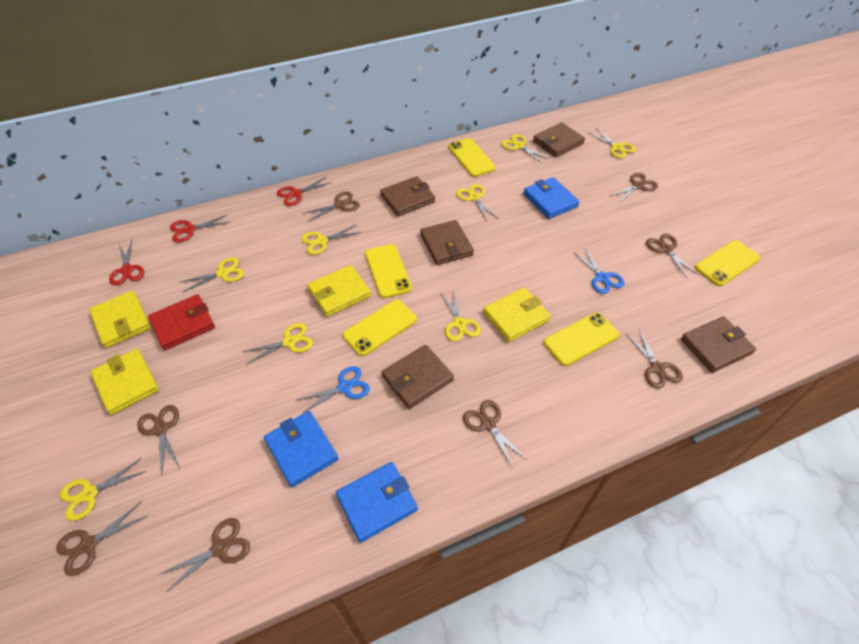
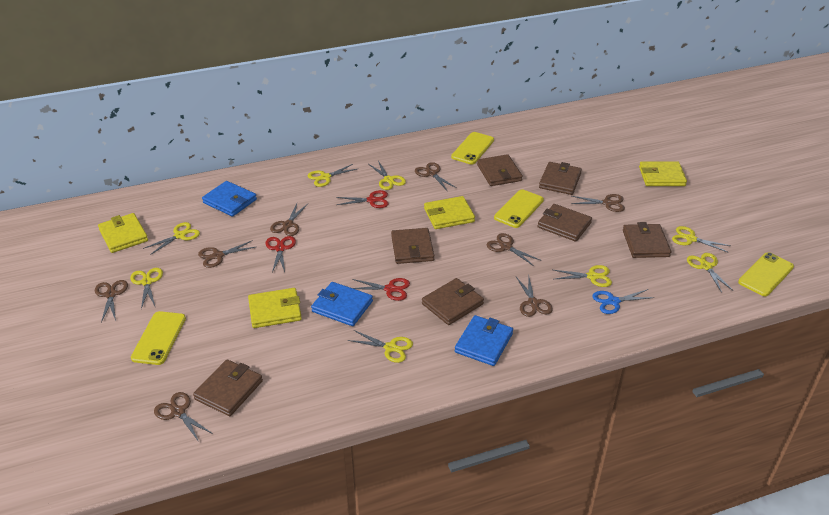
blue scissors: 2 -> 1
brown wallet: 5 -> 7
red wallet: 1 -> 0
yellow phone: 5 -> 4

